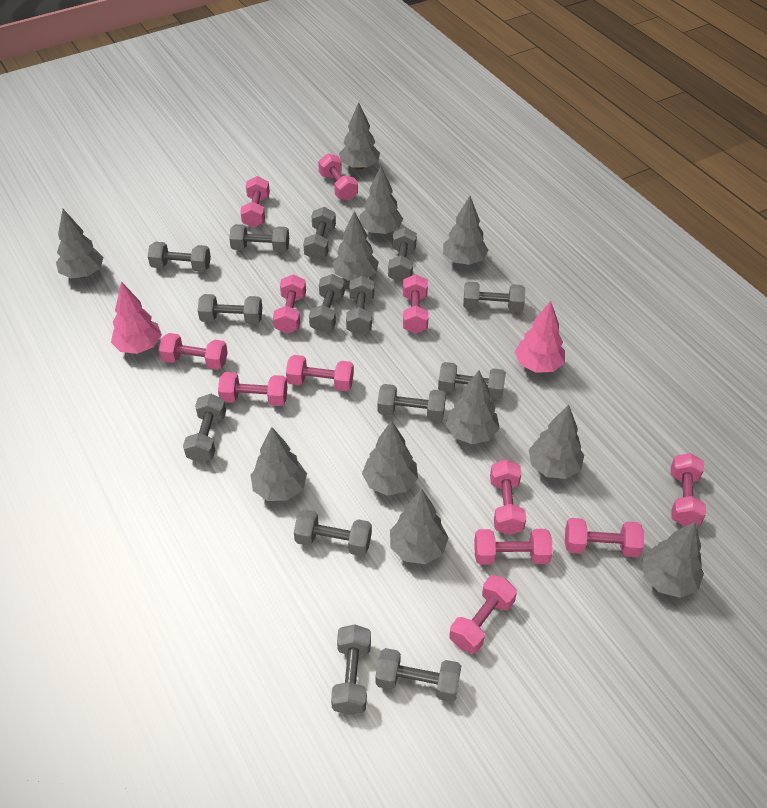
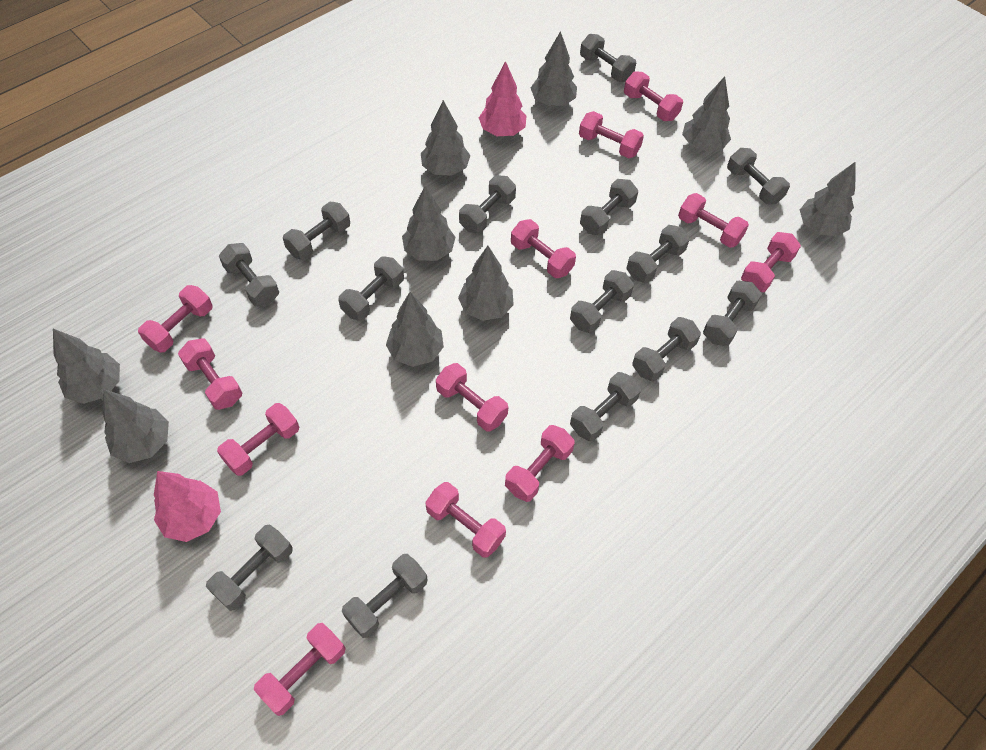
grey tree: 11 -> 9

